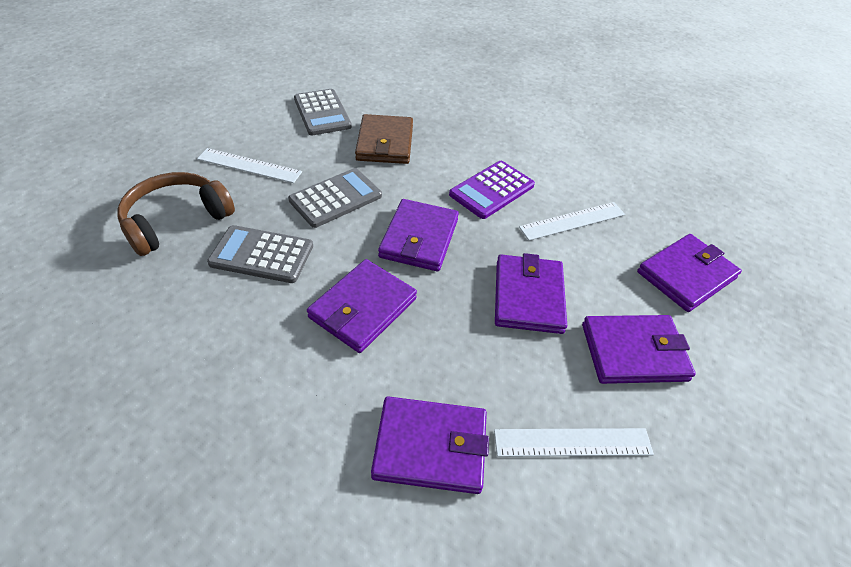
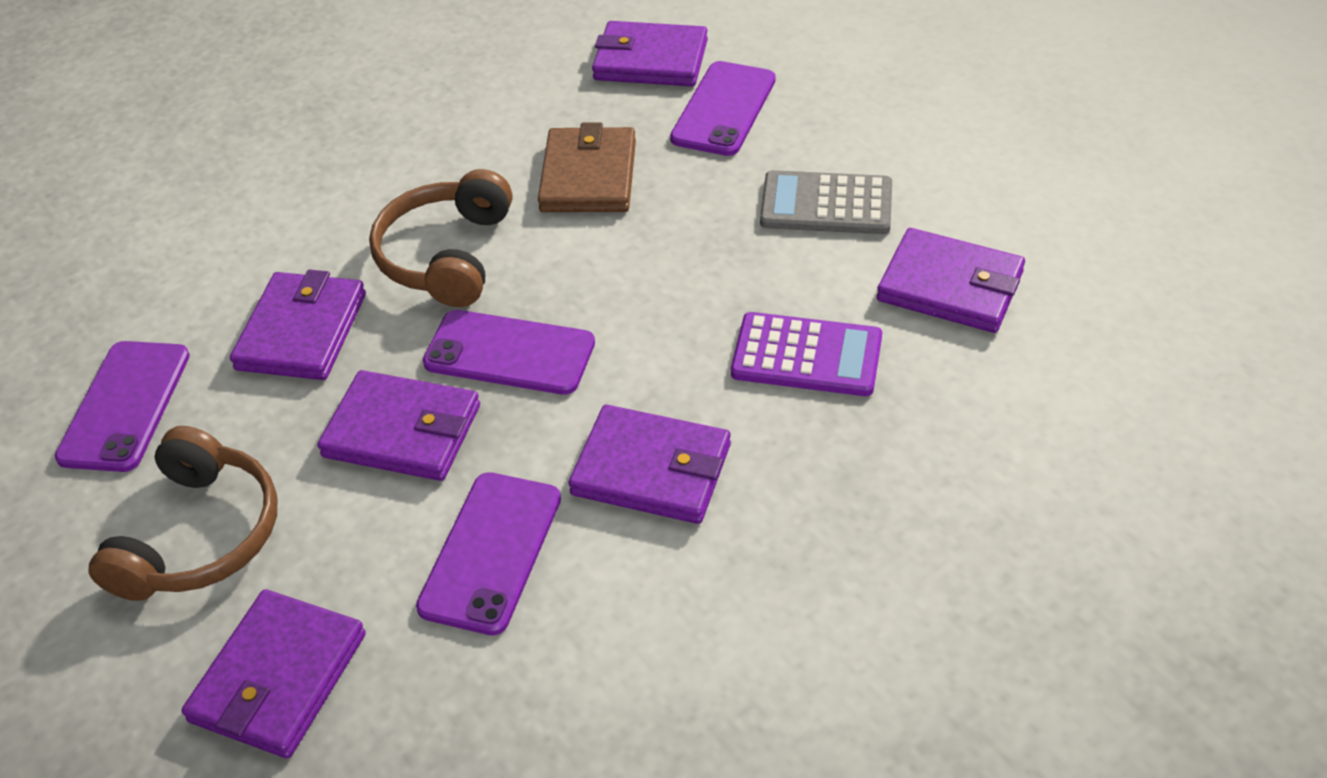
brown headphones: 1 -> 2
grey calculator: 3 -> 1
purple phone: 0 -> 4
white ruler: 3 -> 0

